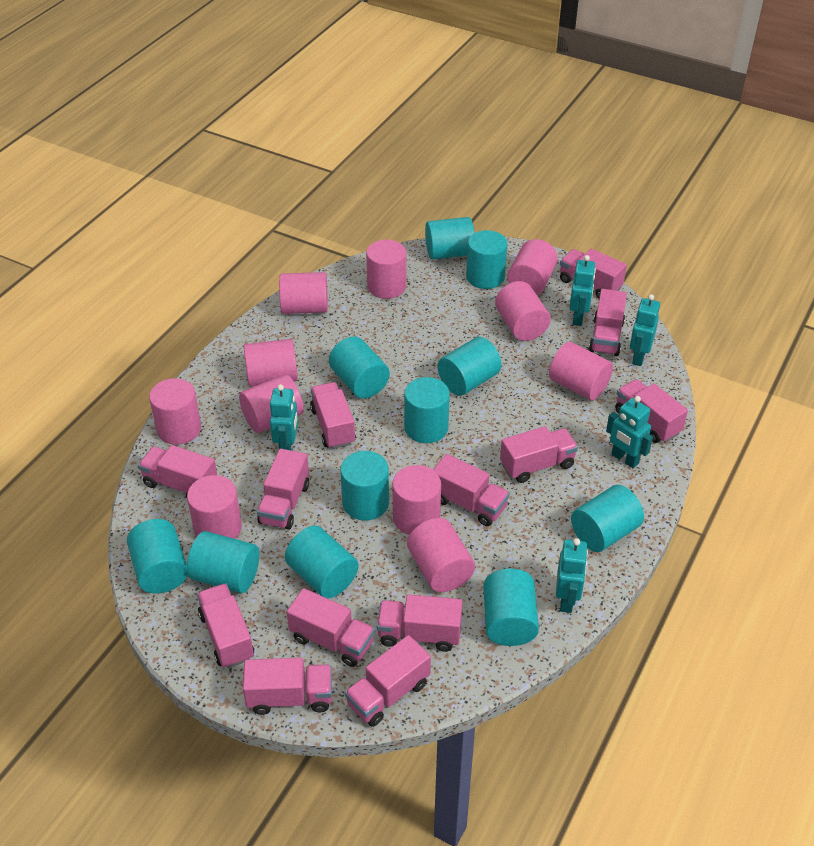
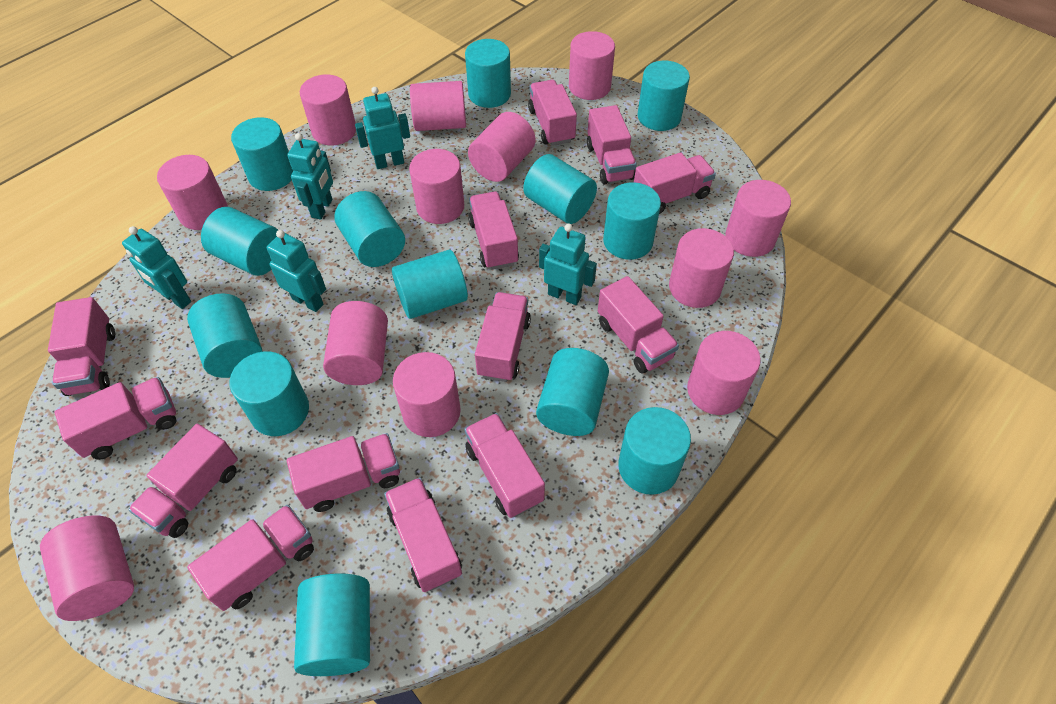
pink cylinder: 11 -> 12
turquoise cylinder: 11 -> 13

